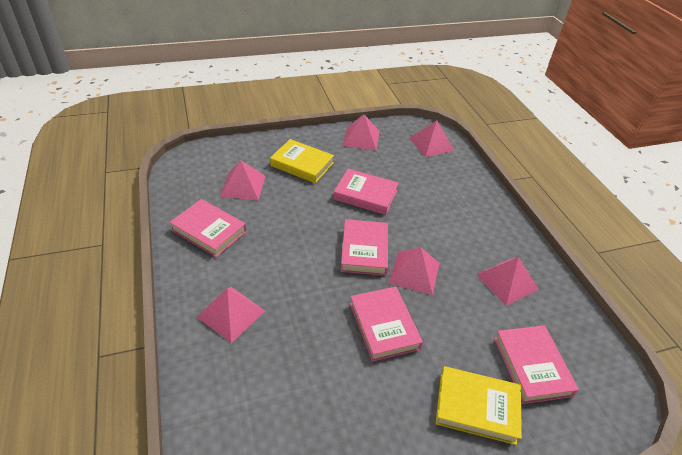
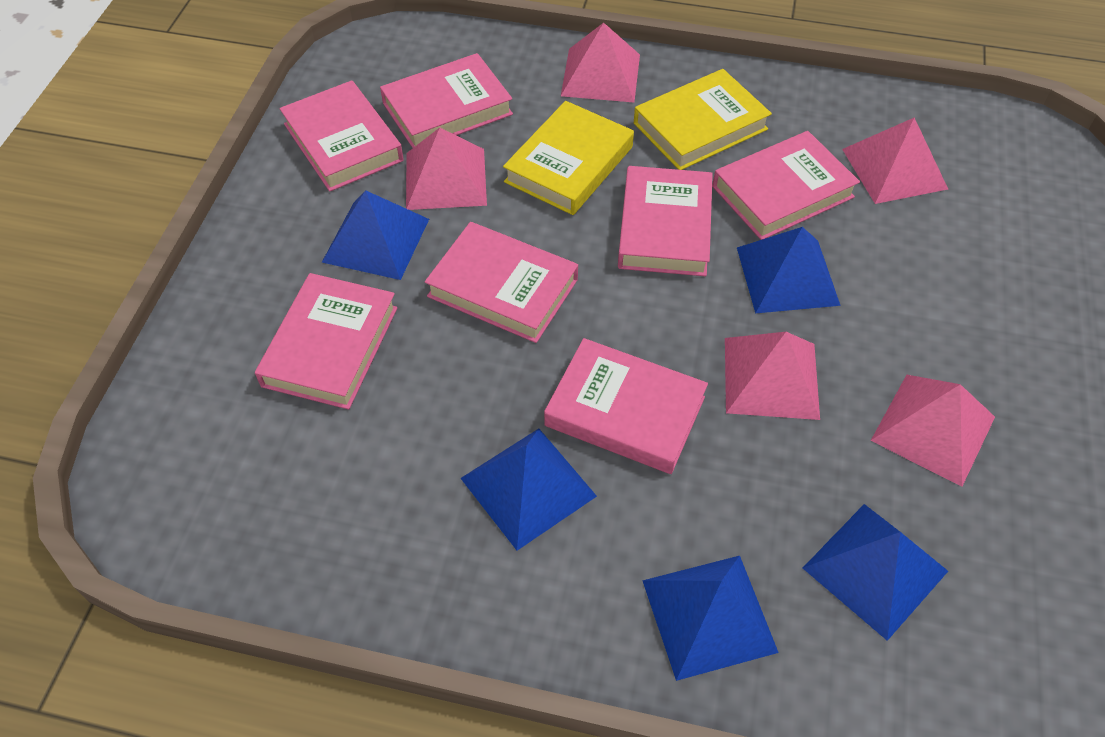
blue pyramid: 0 -> 5
pink book: 5 -> 7
pink pyramid: 6 -> 5

